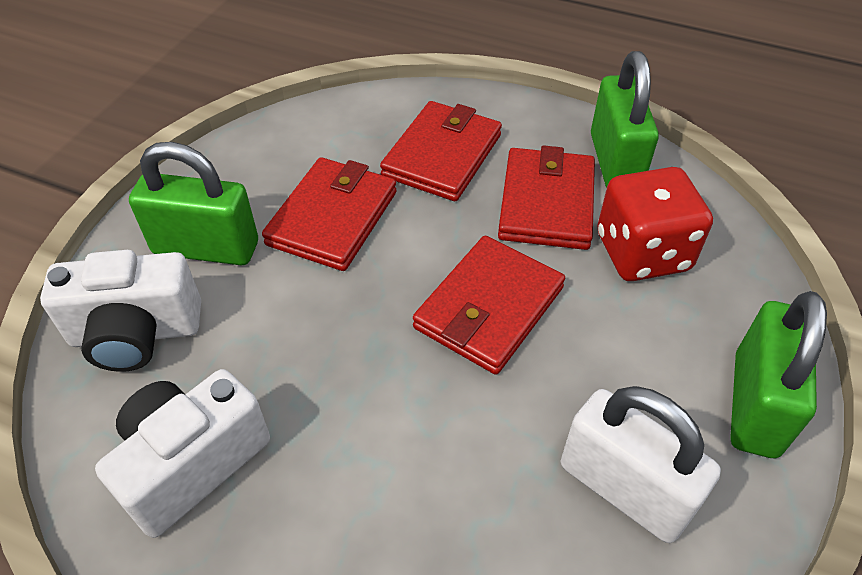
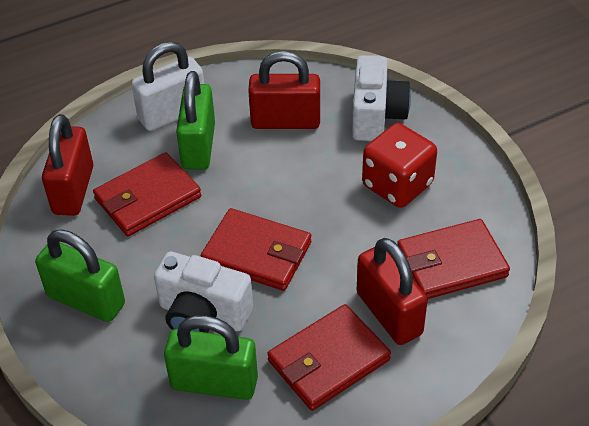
red padlock: 0 -> 3

